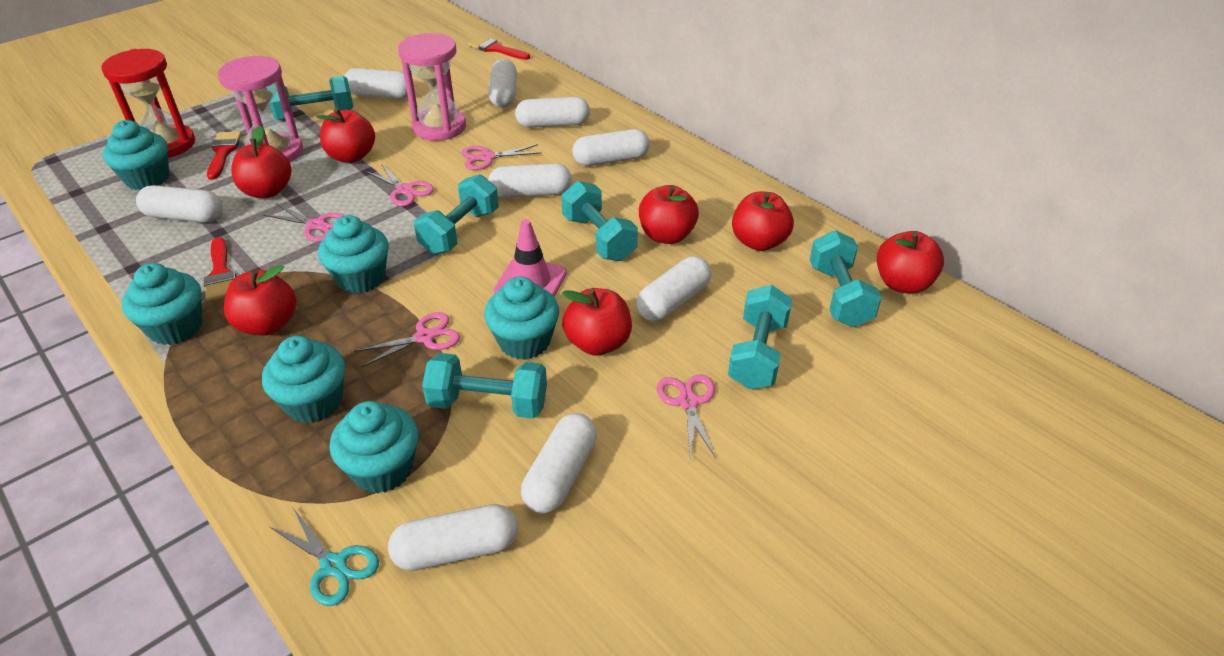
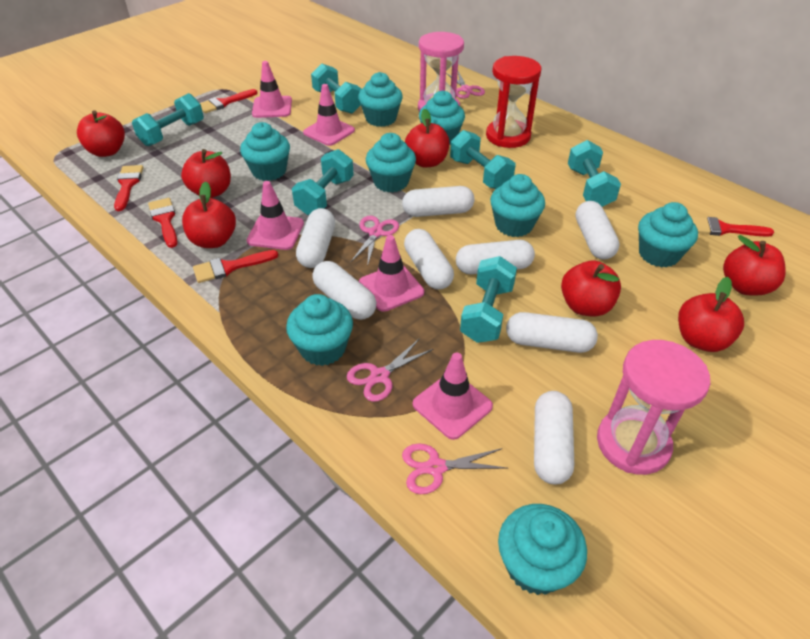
pink scissors: 5 -> 4
pink traffic cone: 1 -> 5
red brush: 3 -> 5
turquoise cupcake: 6 -> 8
turquoise scissors: 1 -> 0
white capsule: 9 -> 8

